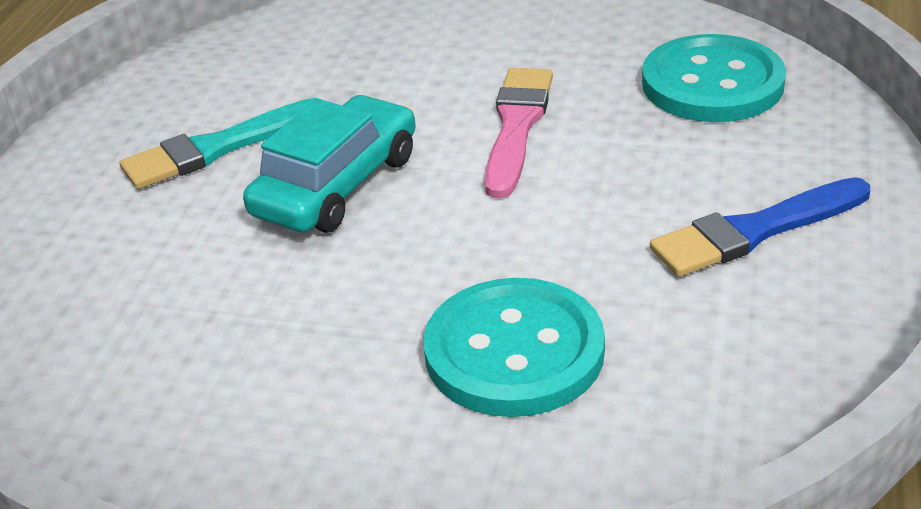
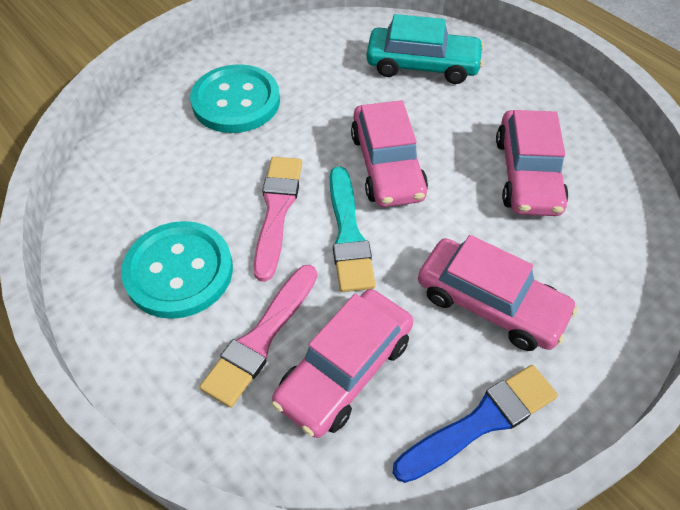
pink brush: 1 -> 2
pink car: 0 -> 4

